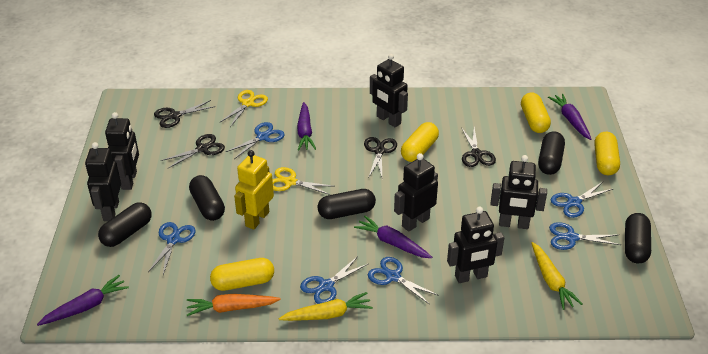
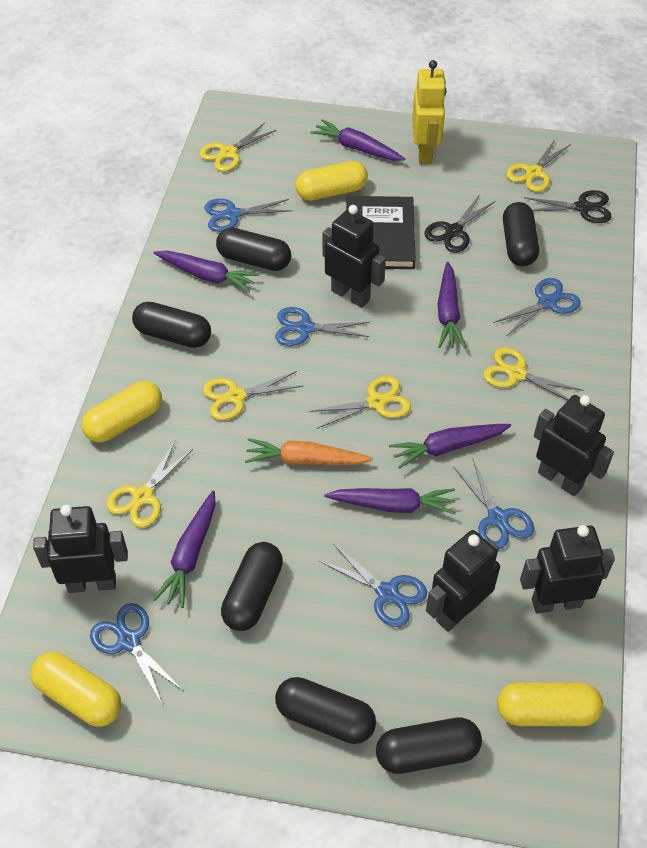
black book: 0 -> 1
black capsule: 5 -> 6
black robot: 6 -> 5
black scissors: 4 -> 2
purple carrot: 4 -> 6
yellow carrot: 2 -> 0
yellow scissors: 2 -> 6

